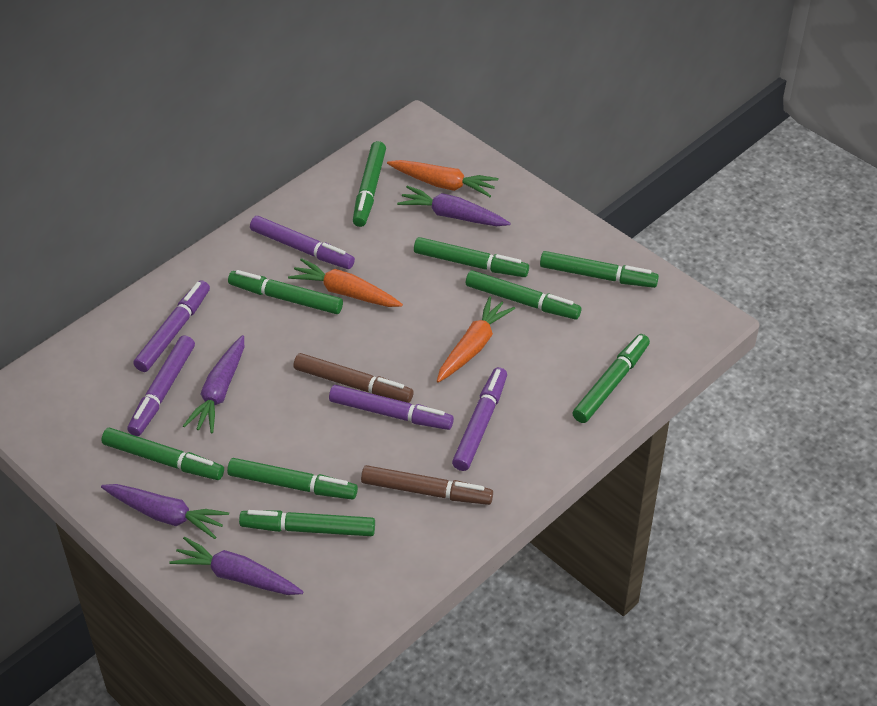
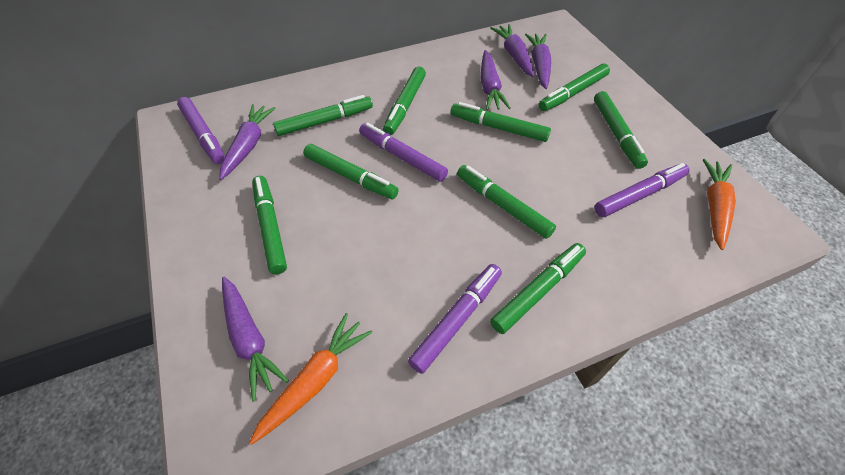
brown marker: 2 -> 0
orange carrot: 3 -> 2
purple carrot: 4 -> 5
purple marker: 5 -> 4

